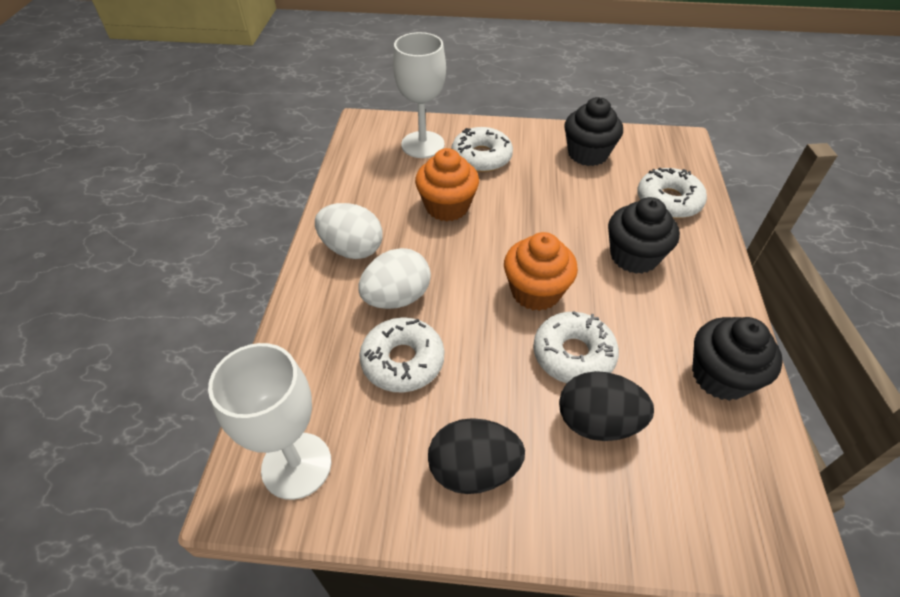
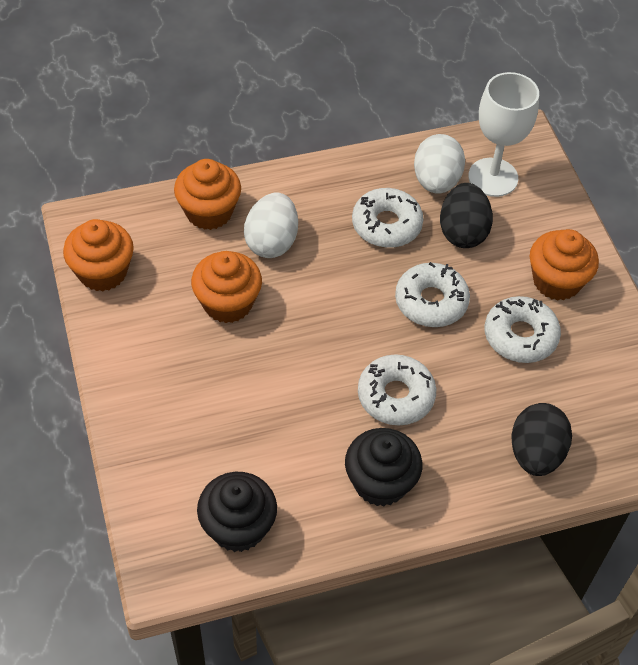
black cupcake: 3 -> 2
orange cupcake: 2 -> 4
white goblet: 2 -> 1

